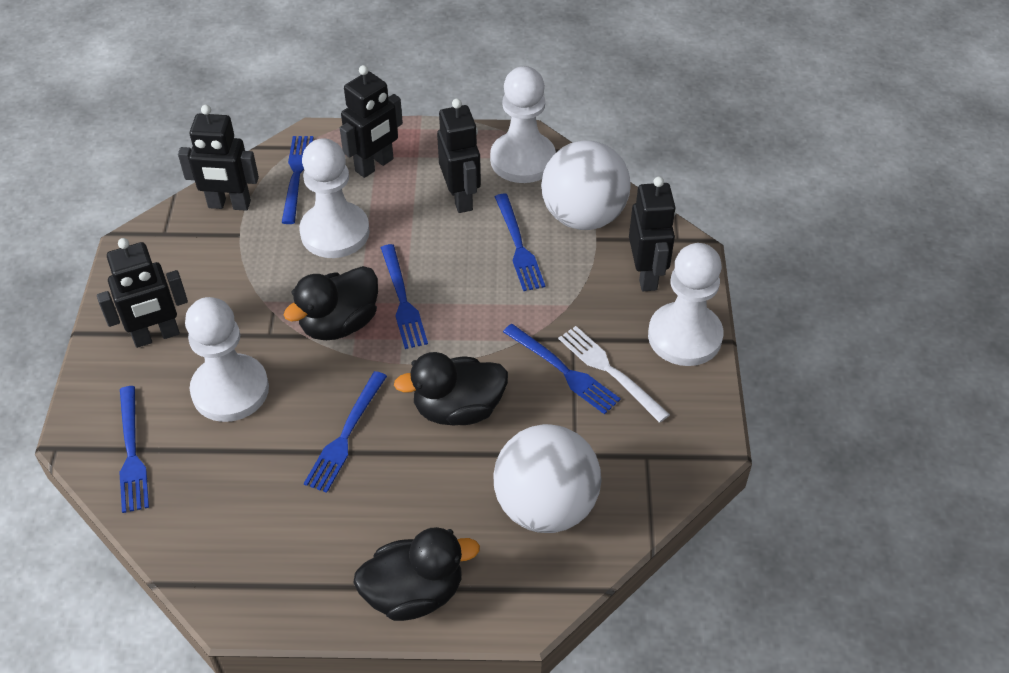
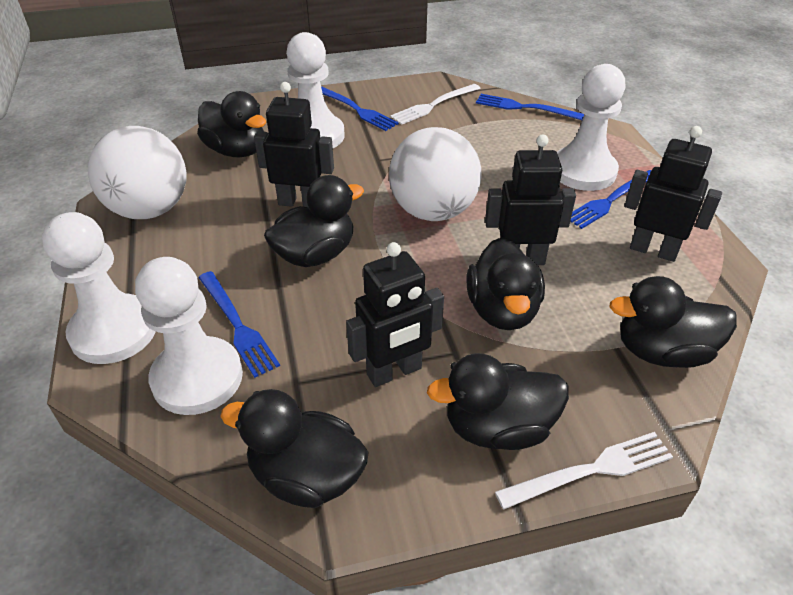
black duck: 3 -> 6
black robot: 5 -> 4
blue fork: 6 -> 4
white fork: 1 -> 2

